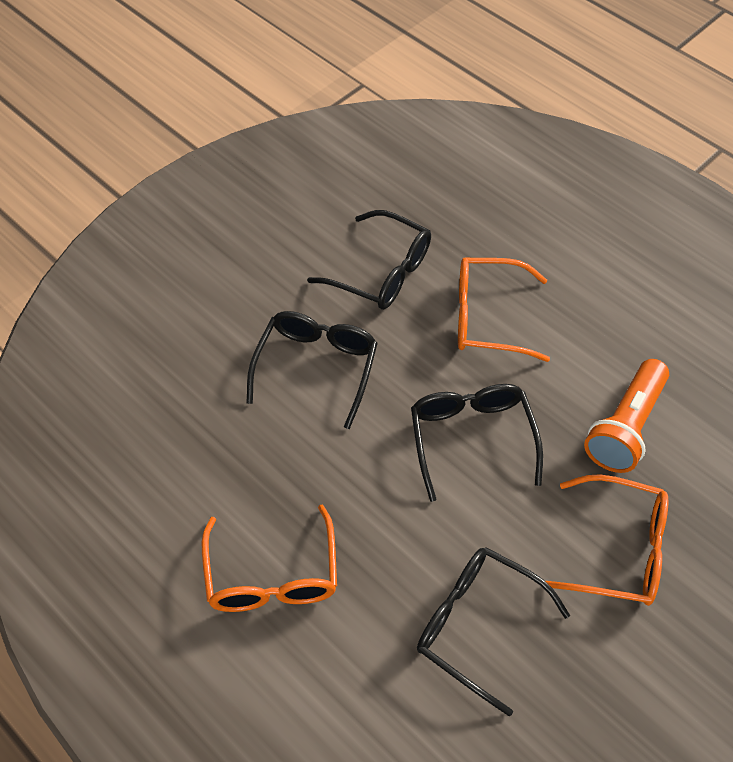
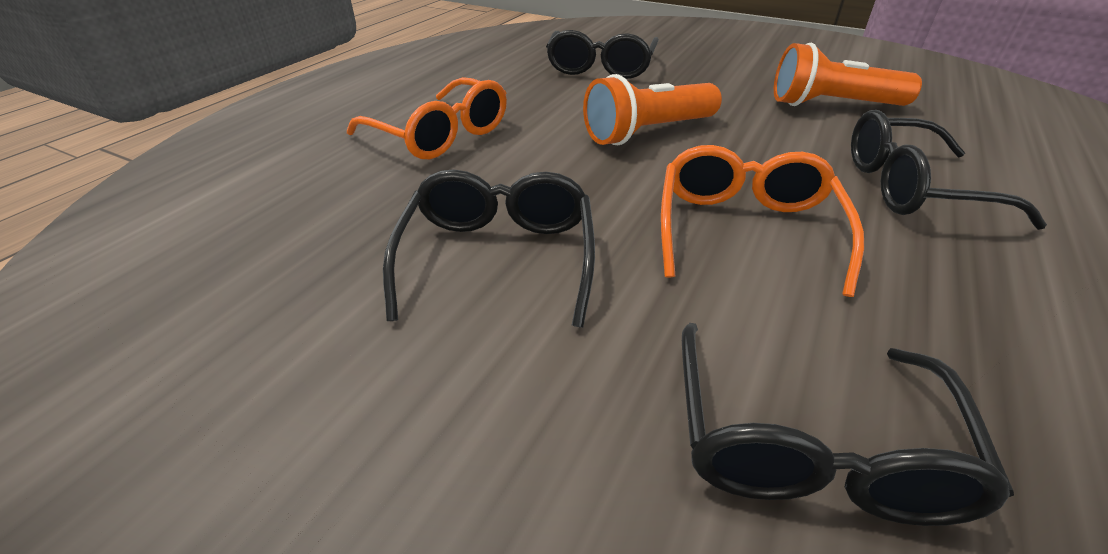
orange flashlight: 1 -> 2
orange glasses: 3 -> 2

